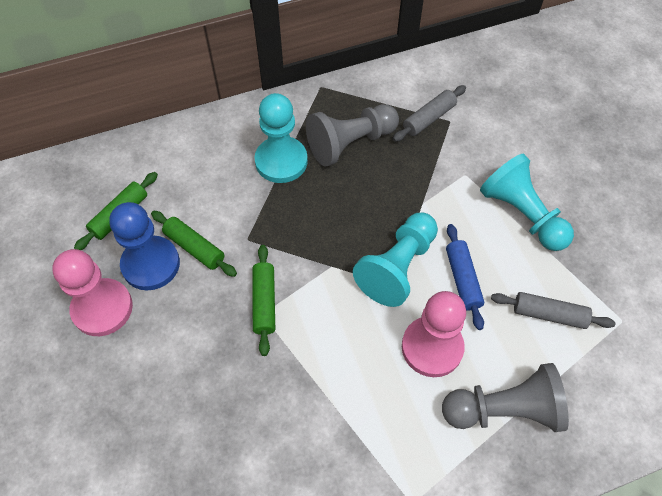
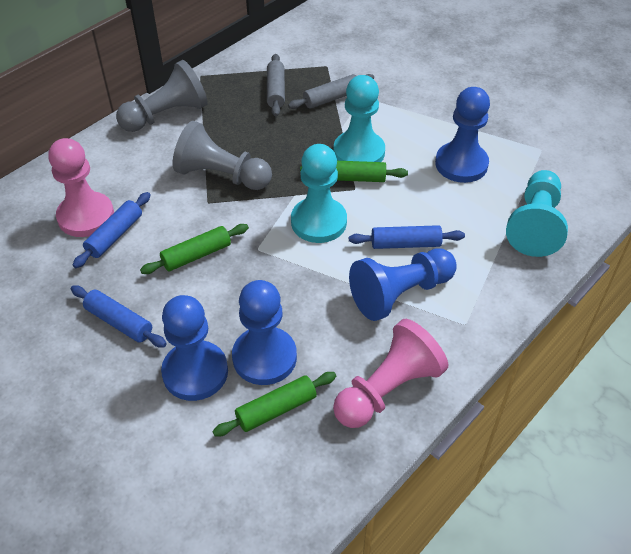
blue pawn: 1 -> 4
blue rolling pin: 1 -> 3

